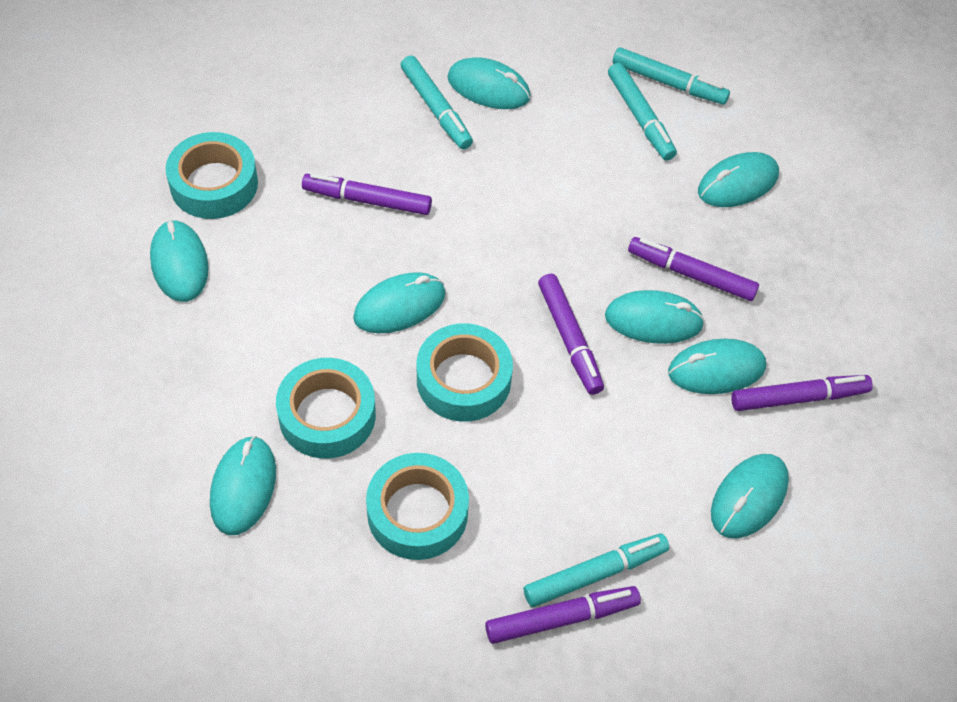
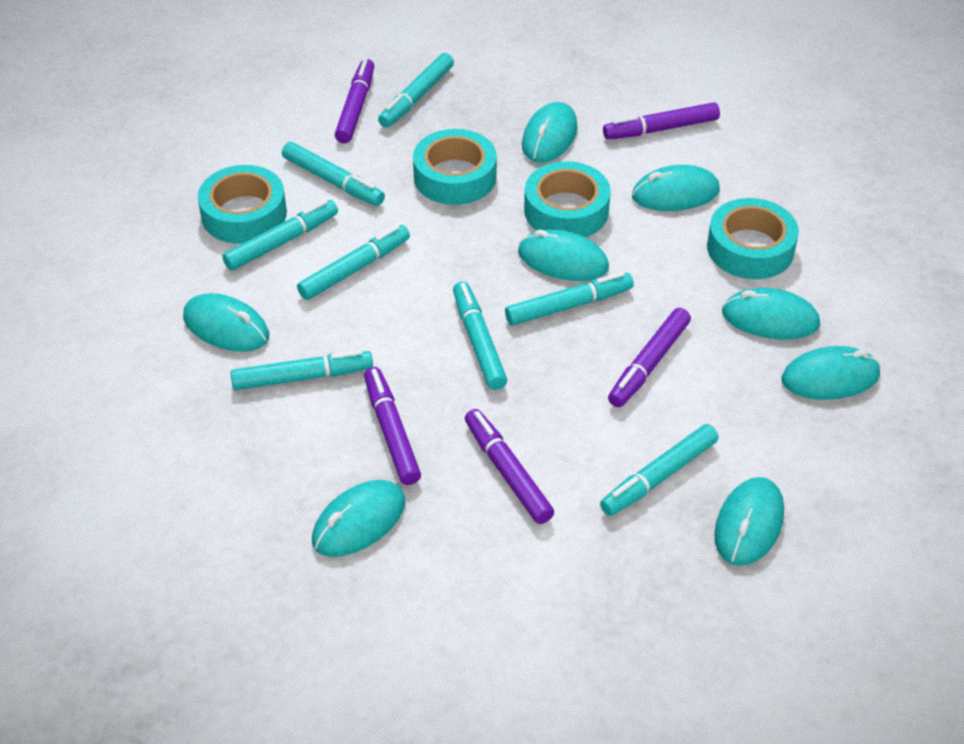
turquoise marker: 4 -> 8

